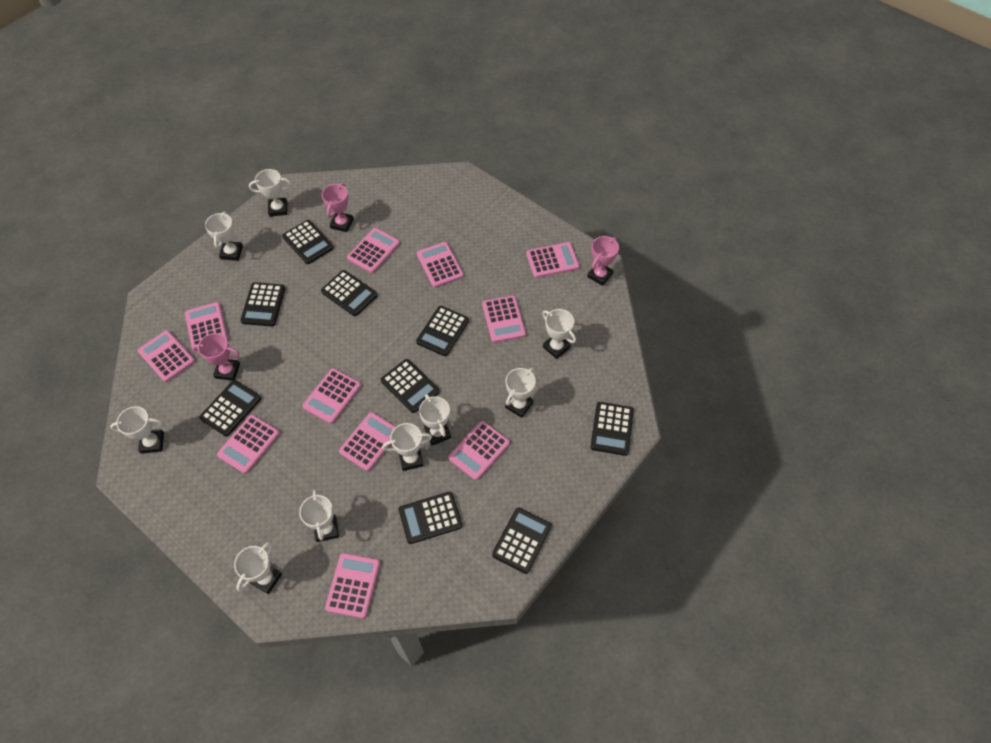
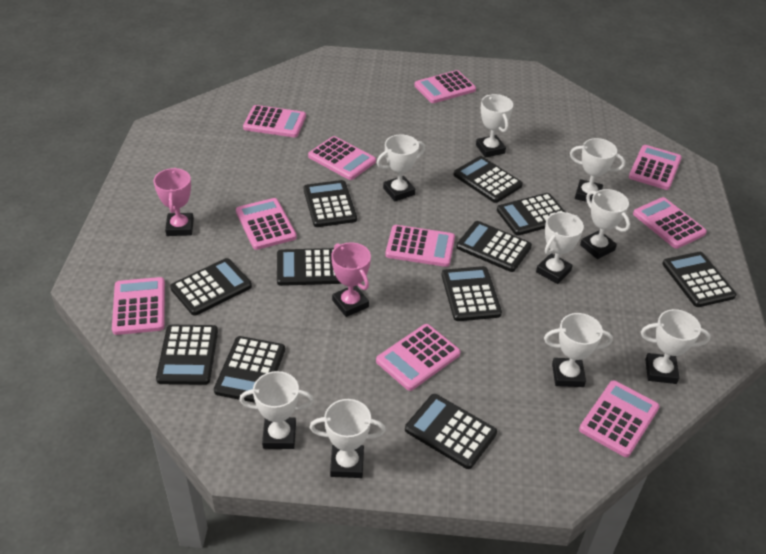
black calculator: 9 -> 11
pink calculator: 11 -> 10
pink trophy: 3 -> 2

